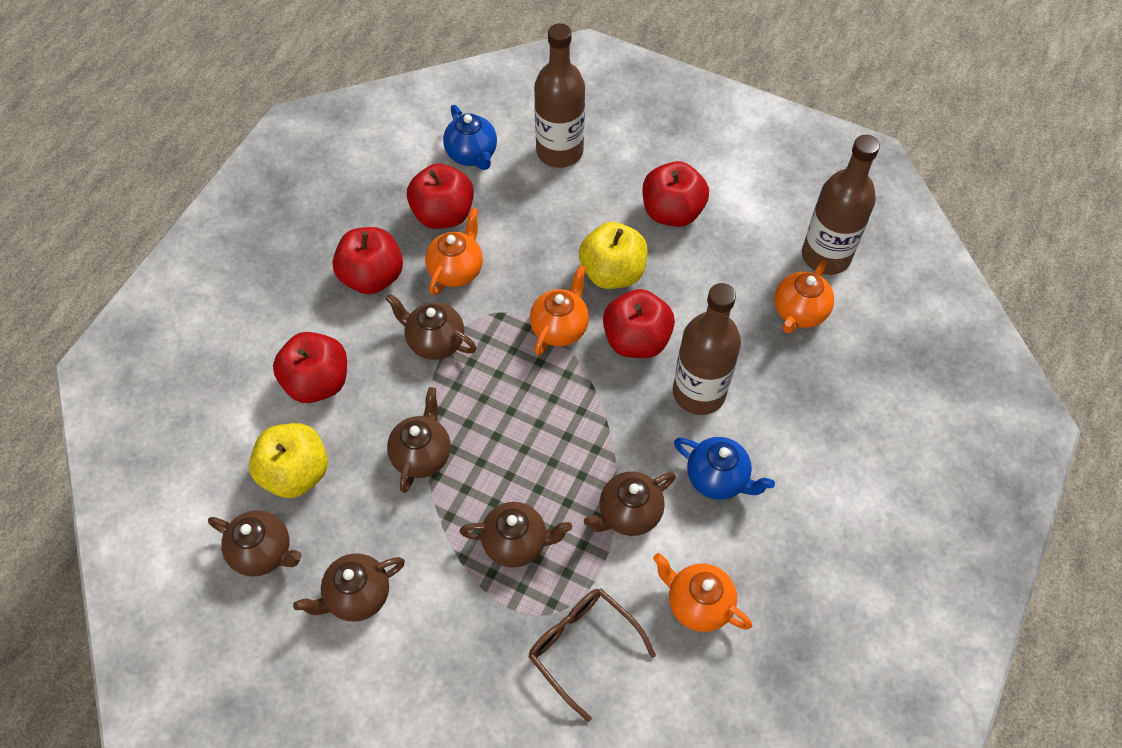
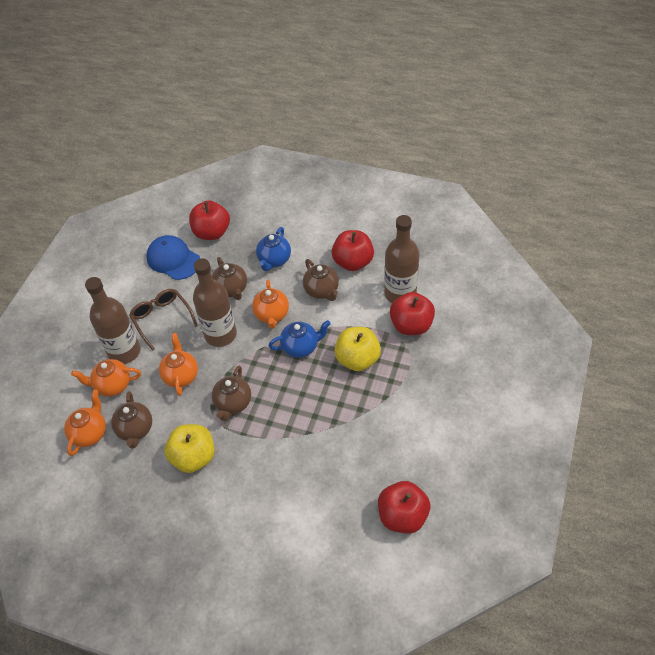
blue cap: 0 -> 1
brown teapot: 6 -> 4
red apple: 5 -> 4

